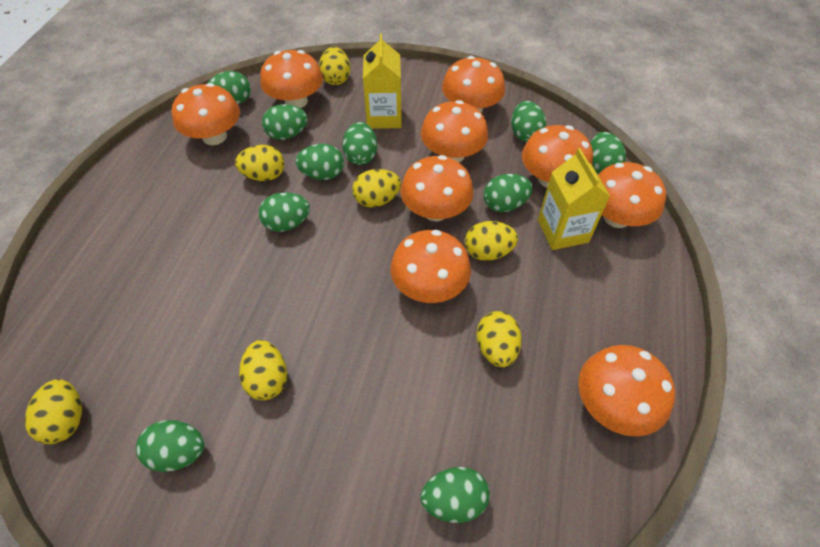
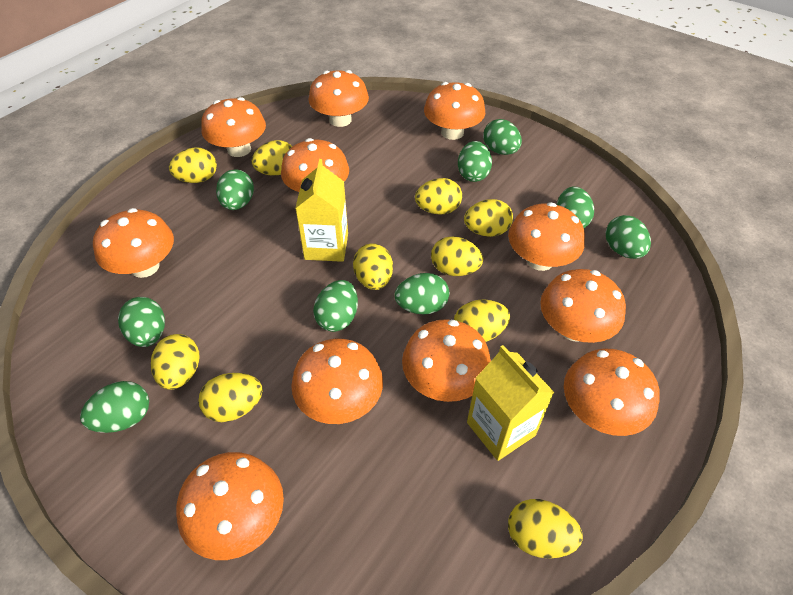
green egg: 10 -> 9
orange mushroom: 9 -> 11
yellow egg: 7 -> 10

